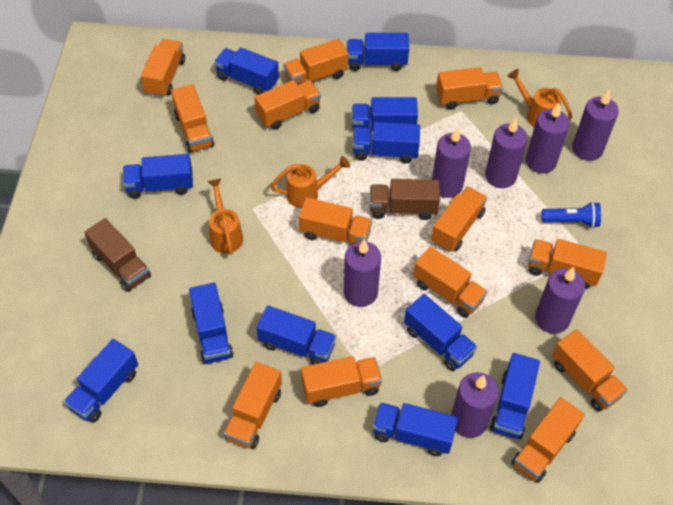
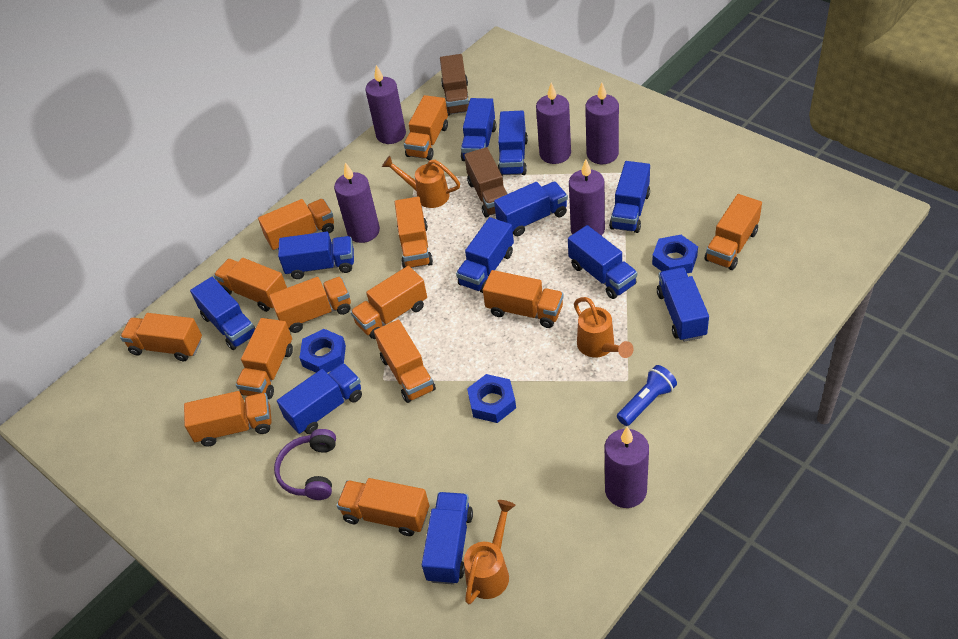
blue nut: 0 -> 3
purple candle: 7 -> 6
purple headphones: 0 -> 1

